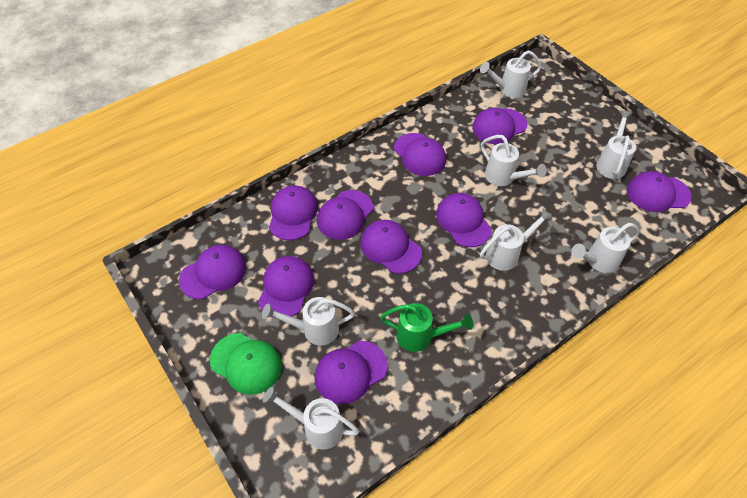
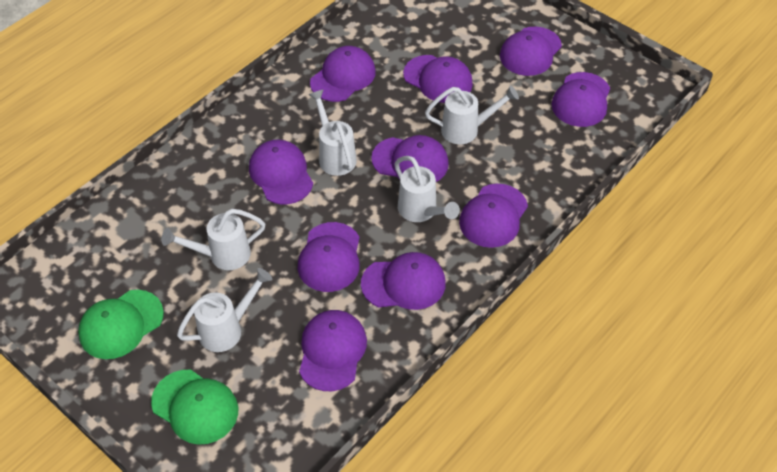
green cap: 1 -> 2
green watering can: 1 -> 0
white watering can: 7 -> 5

